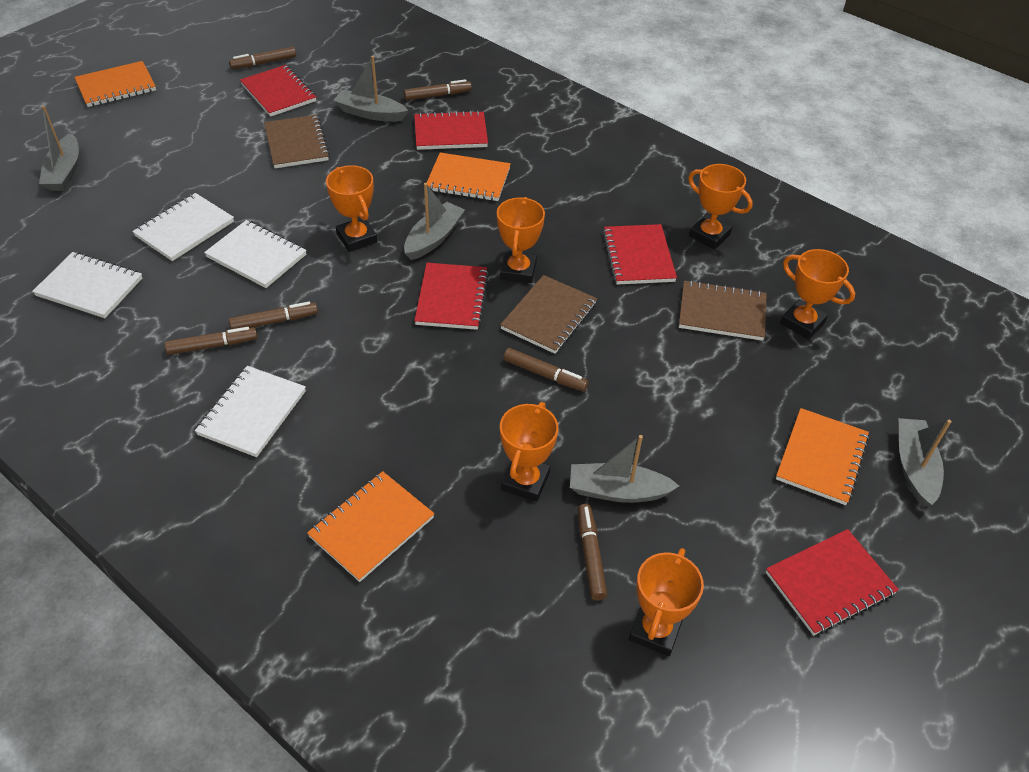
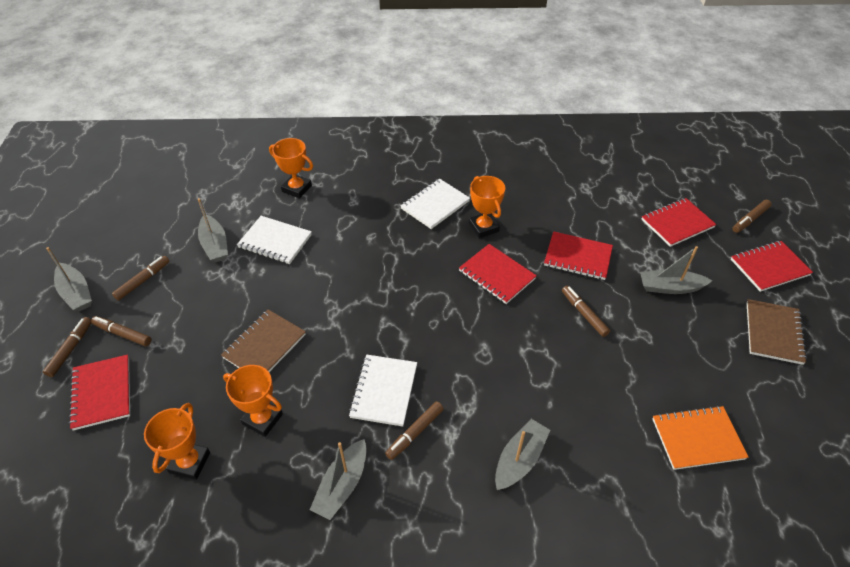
brown notebook: 3 -> 2
orange notebook: 4 -> 1
orange trophy: 6 -> 4
white notebook: 4 -> 3

